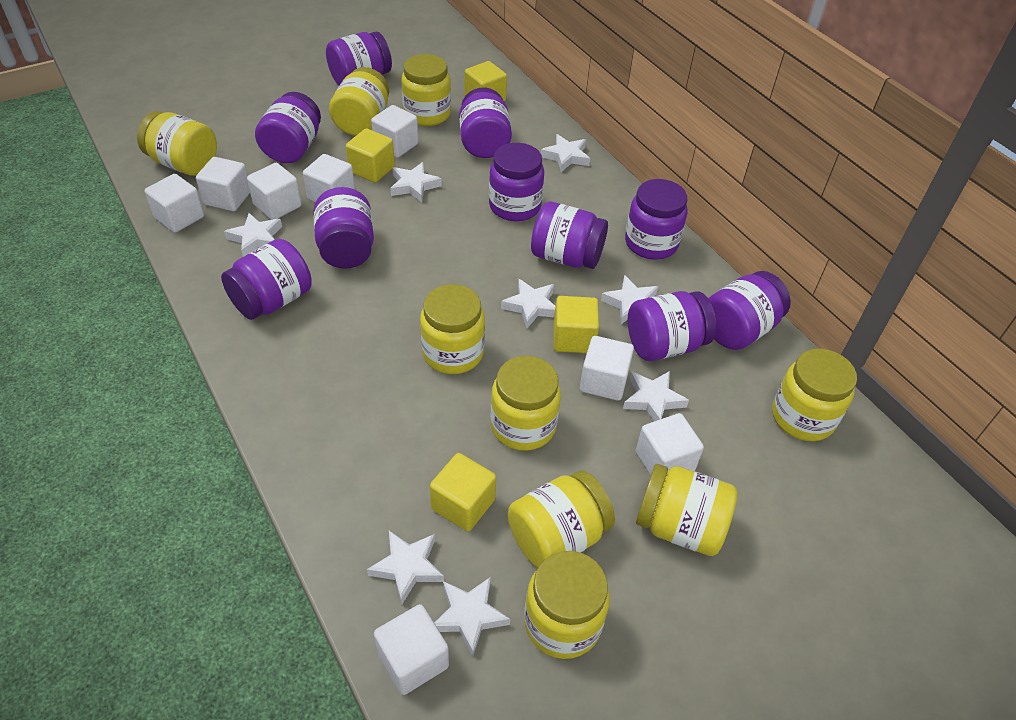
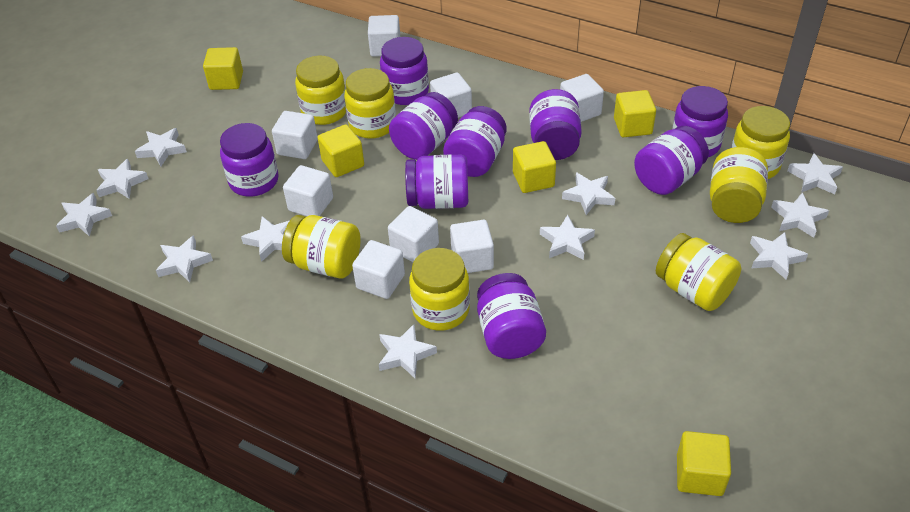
purple jar: 10 -> 9
white star: 8 -> 11
yellow cube: 4 -> 5
yellow jar: 9 -> 7

